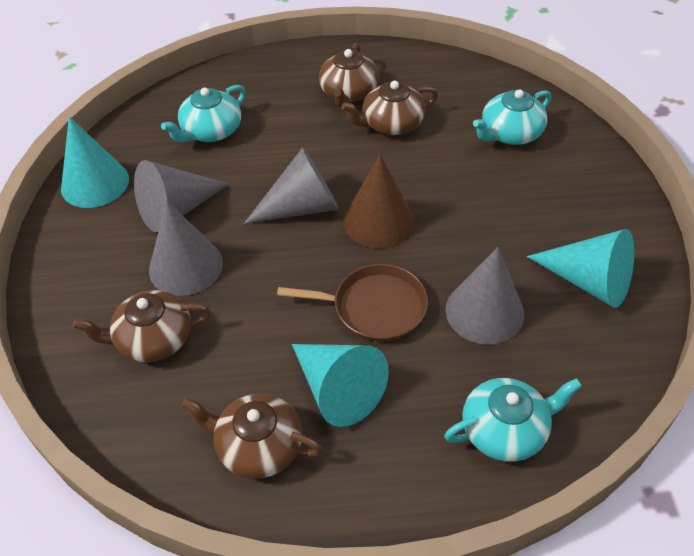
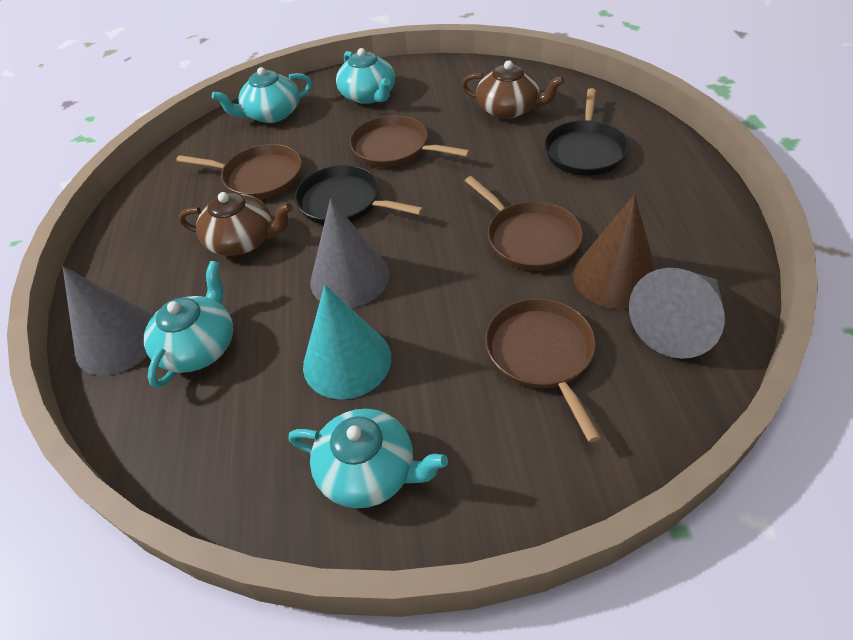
black pan: 0 -> 2
brown pan: 1 -> 4
brown teapot: 4 -> 2
grey cone: 4 -> 3
turquoise cone: 3 -> 1
turquoise teapot: 3 -> 4

